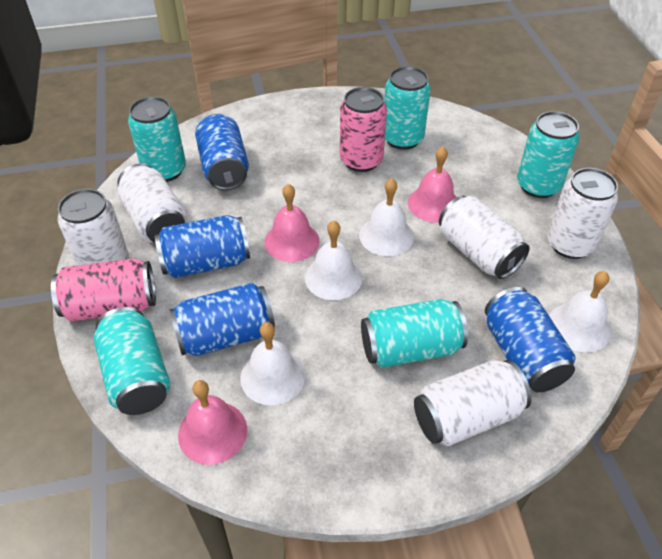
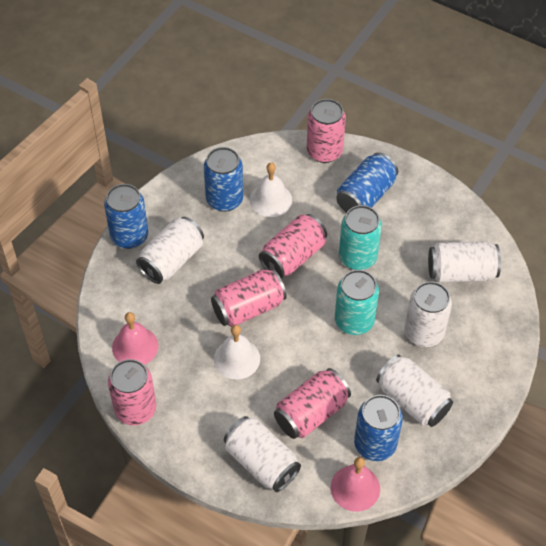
pink bell: 3 -> 2
pink can: 2 -> 5
turquoise can: 5 -> 2
white bell: 4 -> 2

